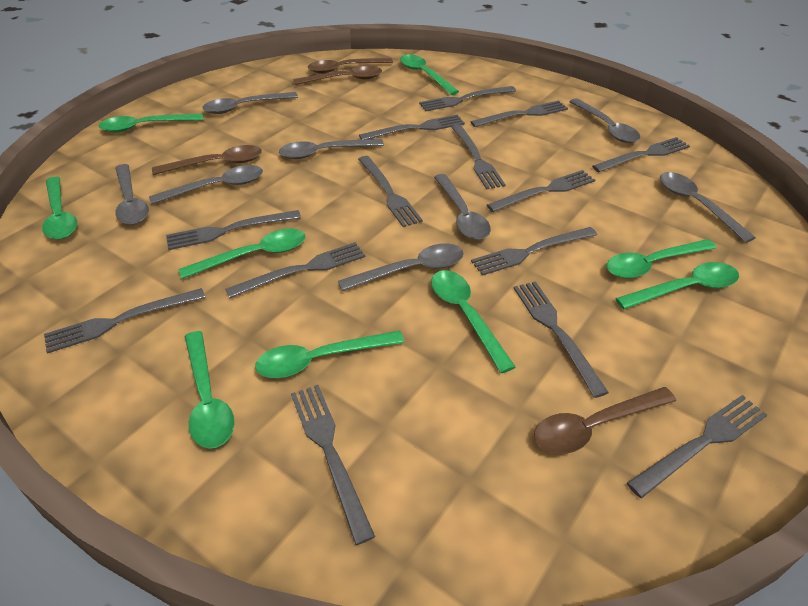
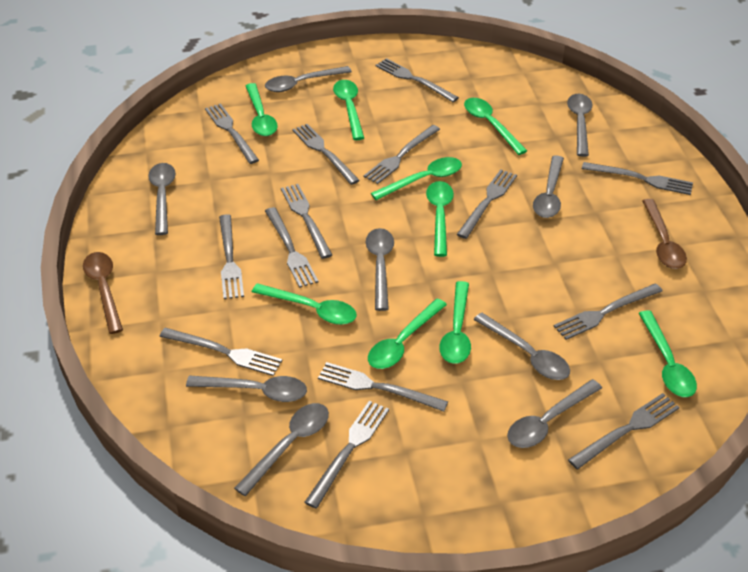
brown spoon: 4 -> 2
grey spoon: 8 -> 9

